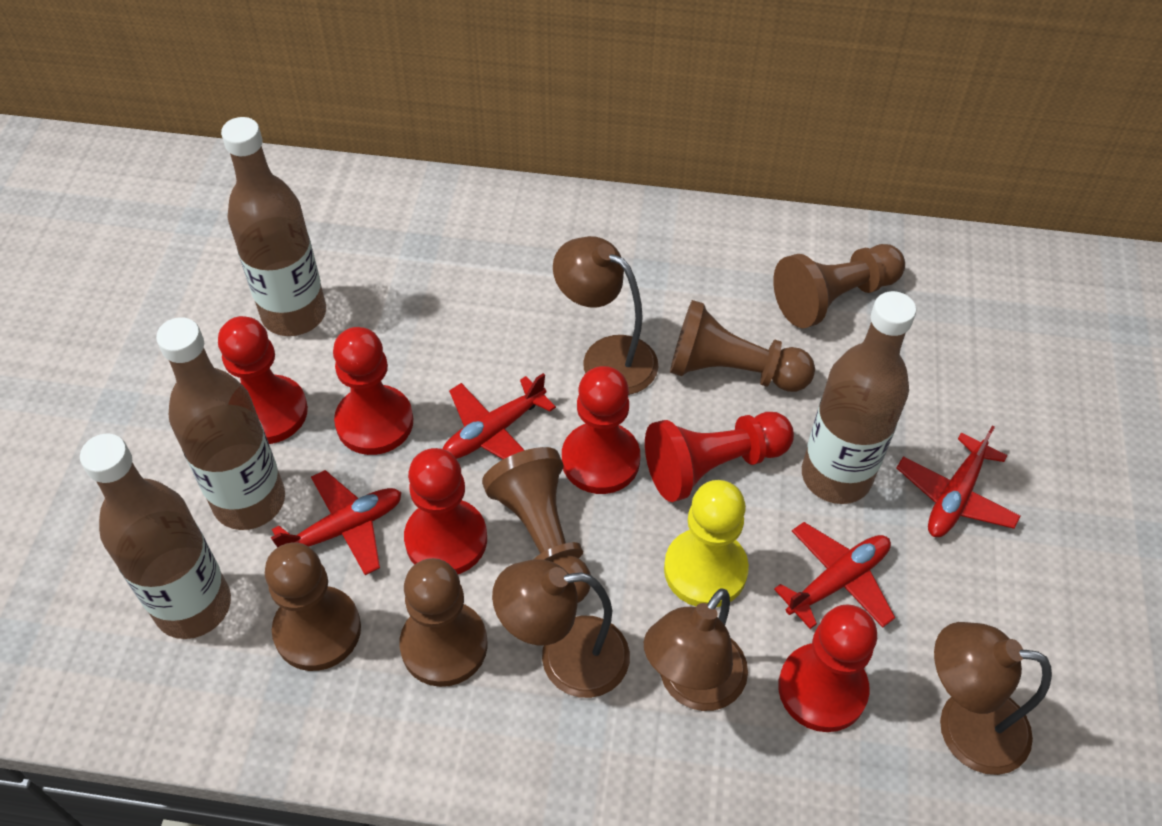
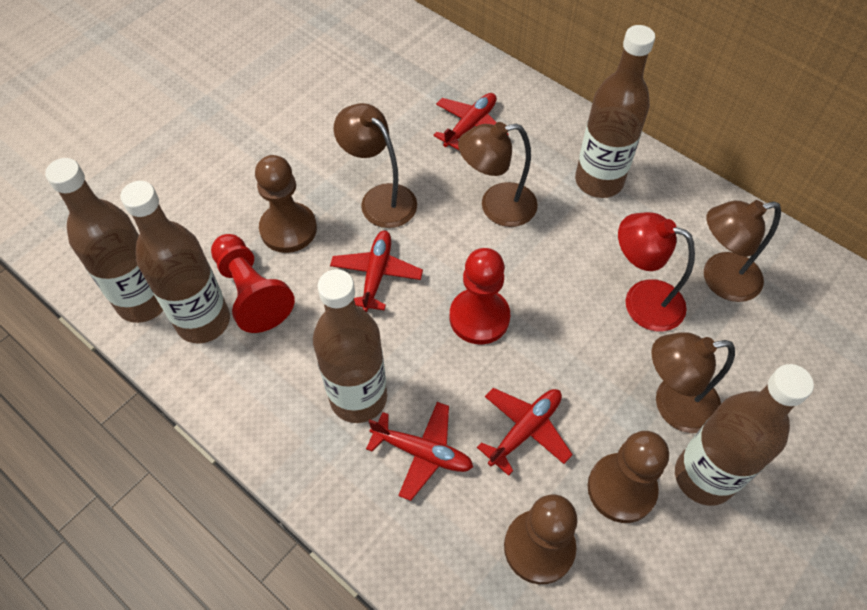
brown bottle: 4 -> 5
brown pawn: 5 -> 3
red lamp: 0 -> 1
red pawn: 6 -> 2
yellow pawn: 1 -> 0

